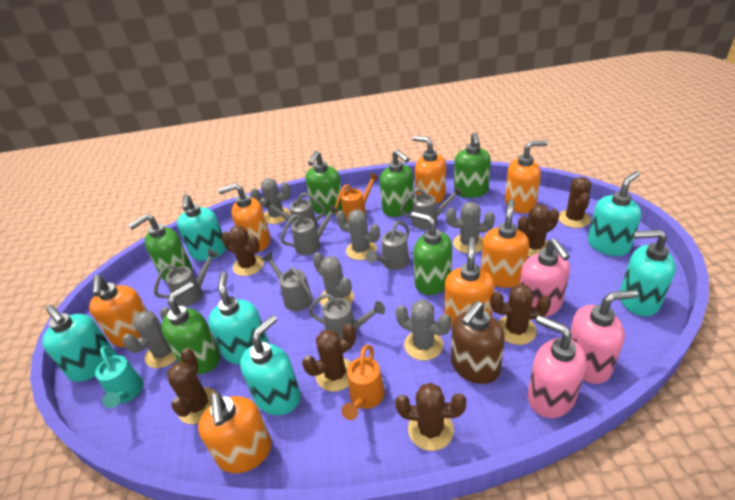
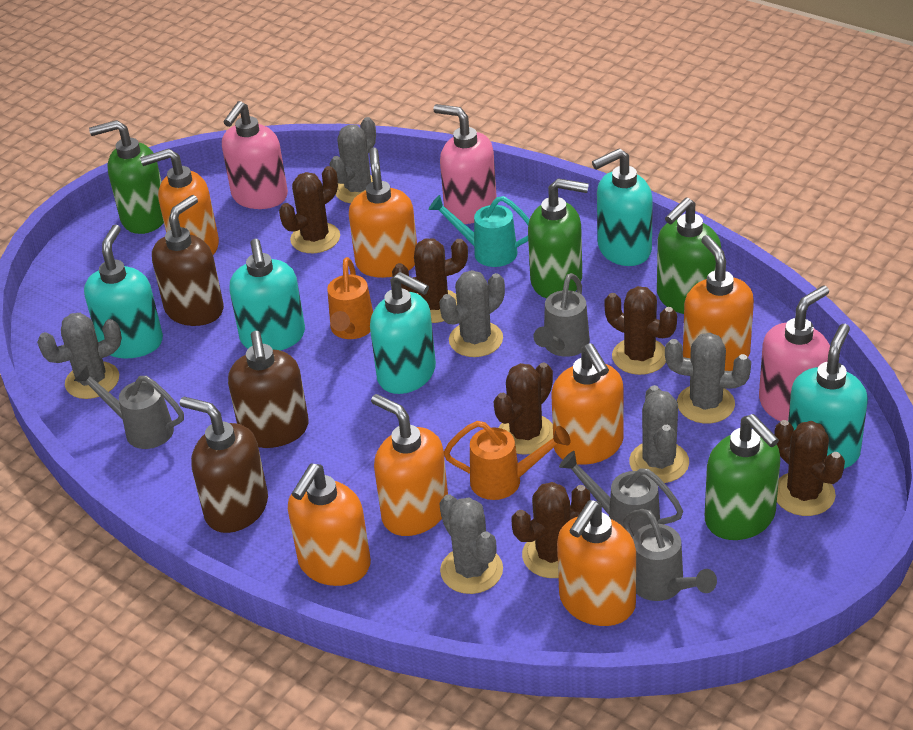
brown cactus: 7 -> 6
brown soap dispenser: 1 -> 3
green soap dispenser: 6 -> 4
grey watering can: 7 -> 4
turquoise soap dispenser: 6 -> 5

